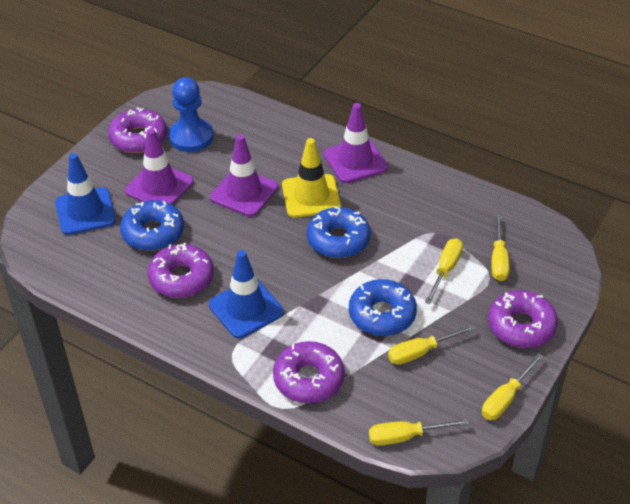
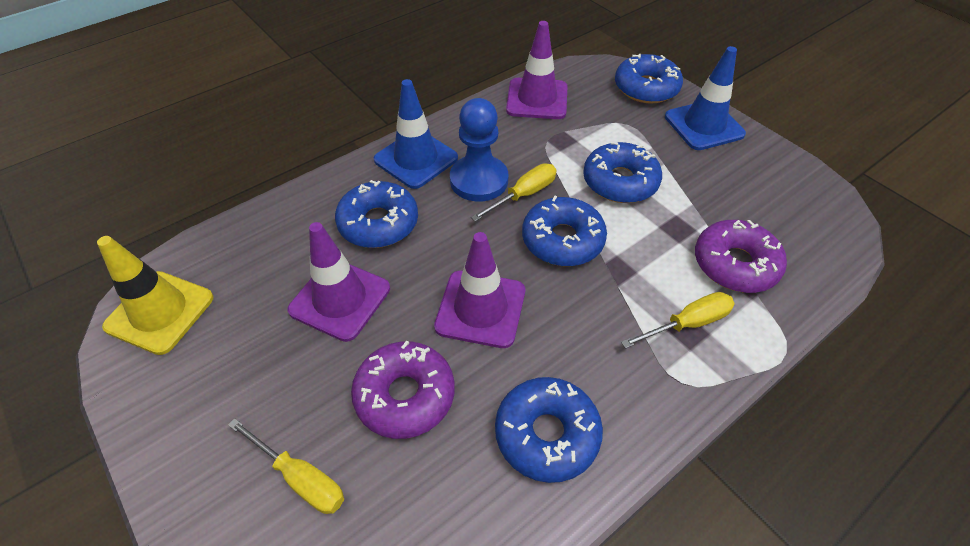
blue donut: 3 -> 5
purple donut: 4 -> 2
yellow screwdriver: 5 -> 3

